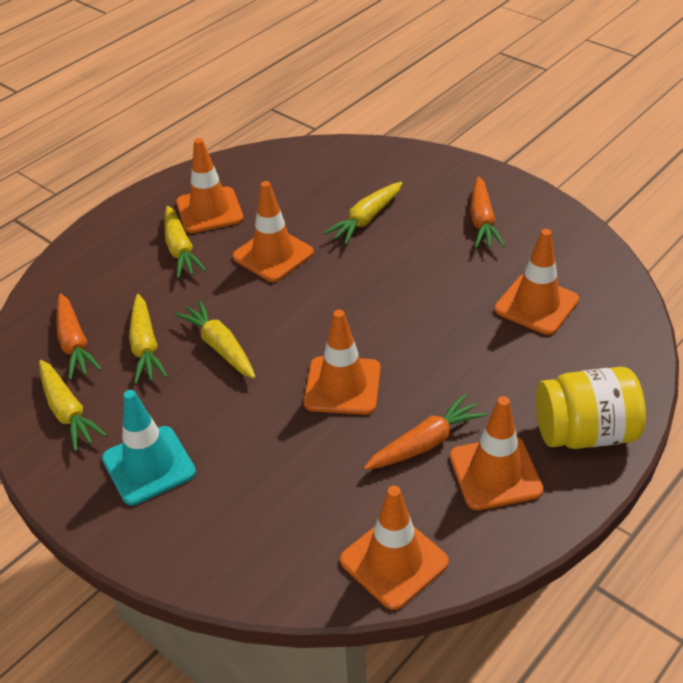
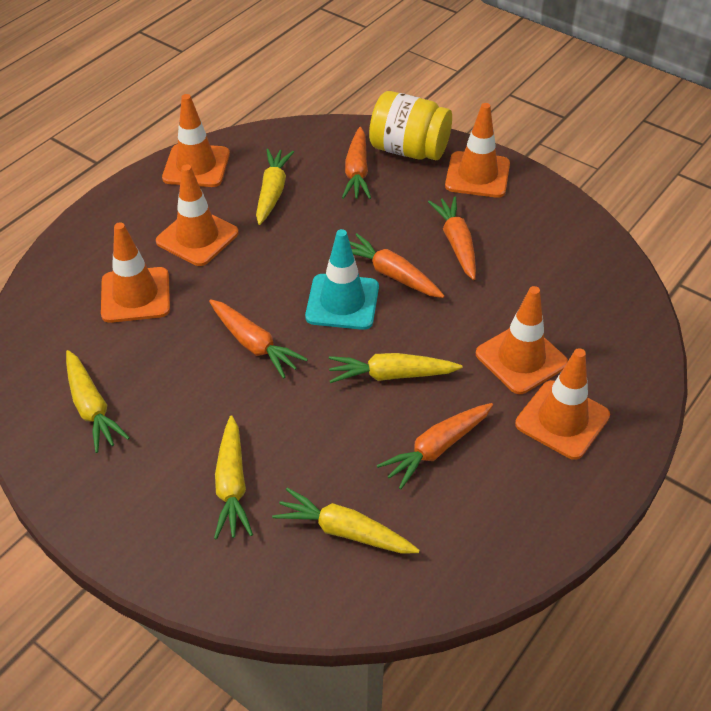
orange carrot: 3 -> 5

